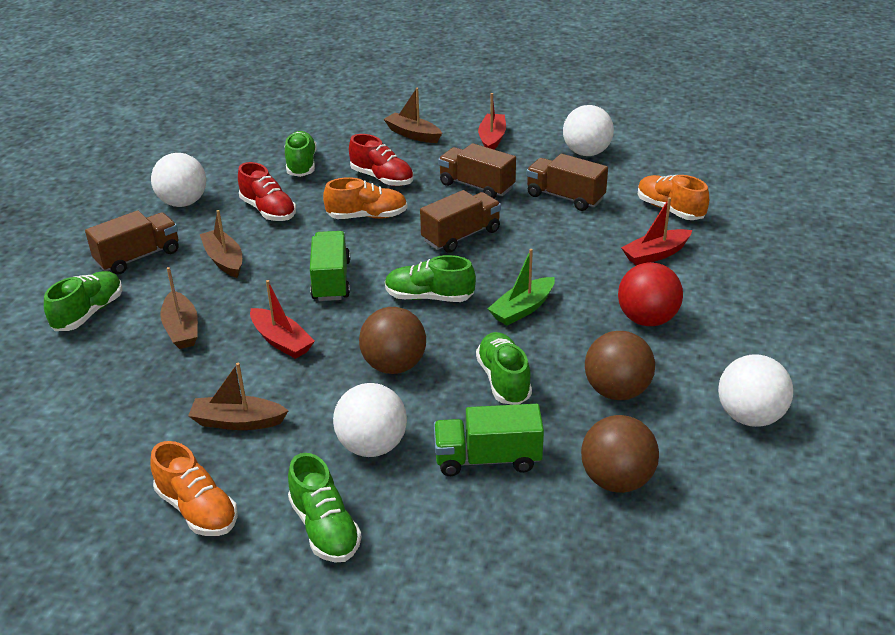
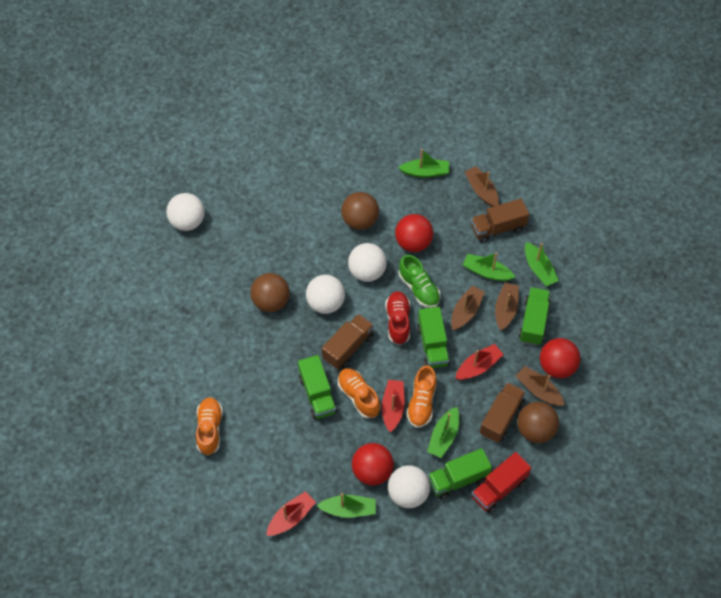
brown truck: 4 -> 3
green boat: 1 -> 5
green shoe: 5 -> 1
green truck: 2 -> 4
red ball: 1 -> 3
red shoe: 2 -> 1
red truck: 0 -> 1

